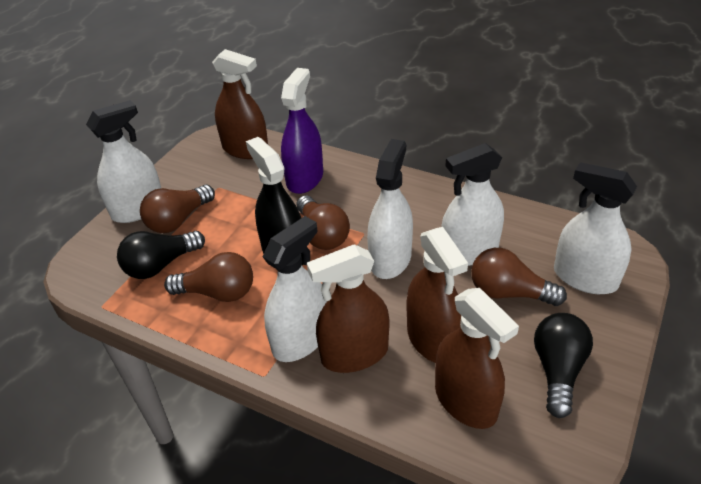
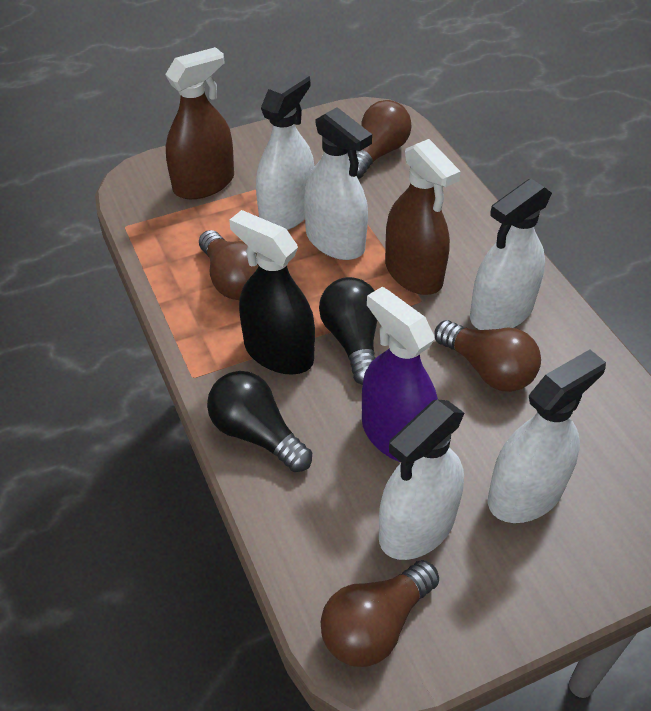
brown spray bottle: 4 -> 2

